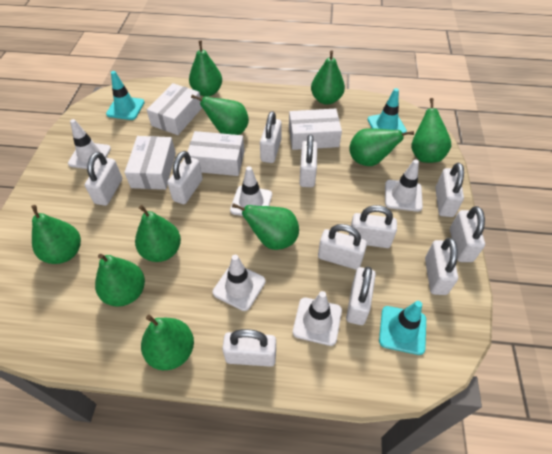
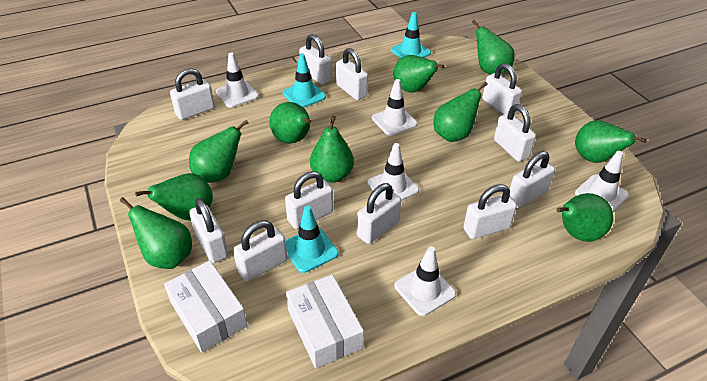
white box: 4 -> 2

